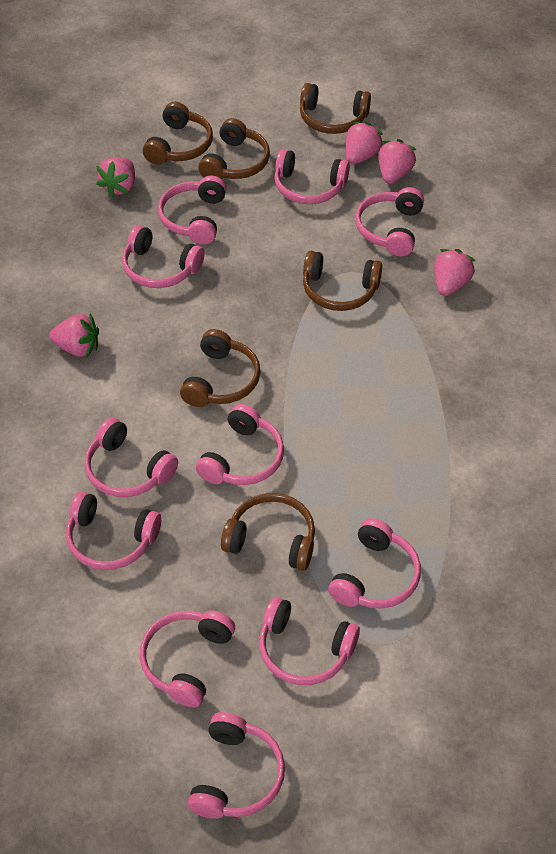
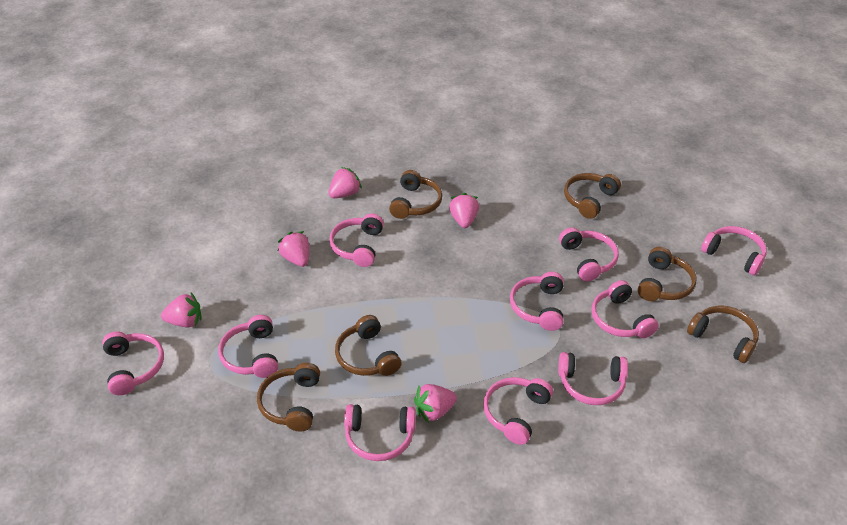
pink headphones: 11 -> 10

